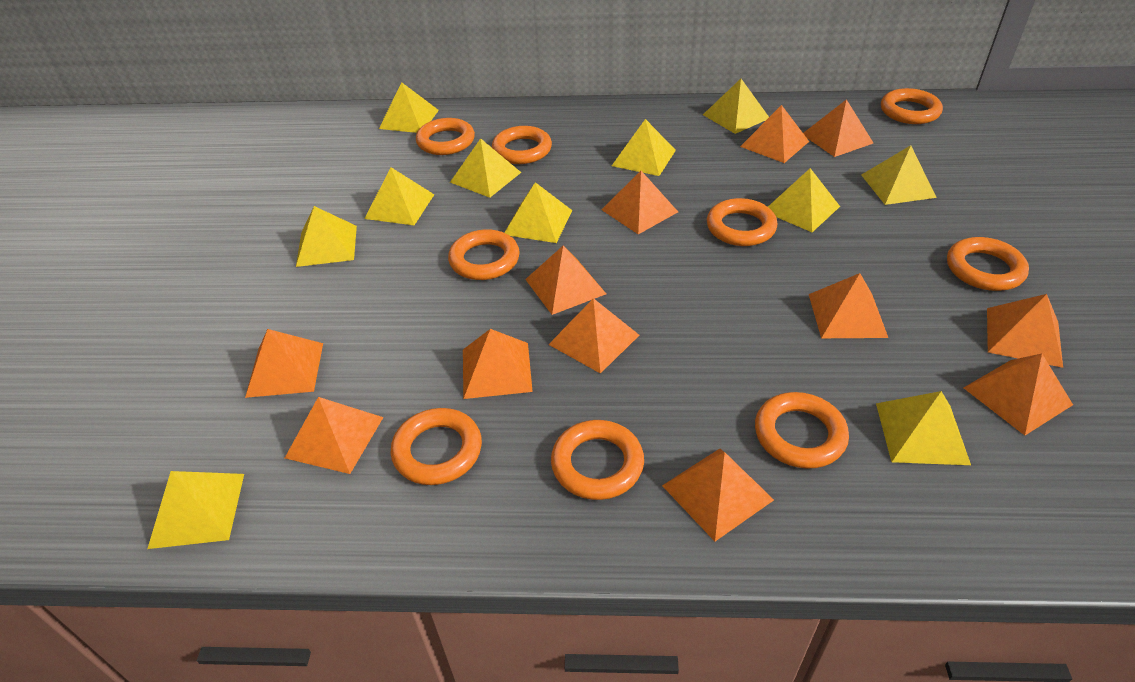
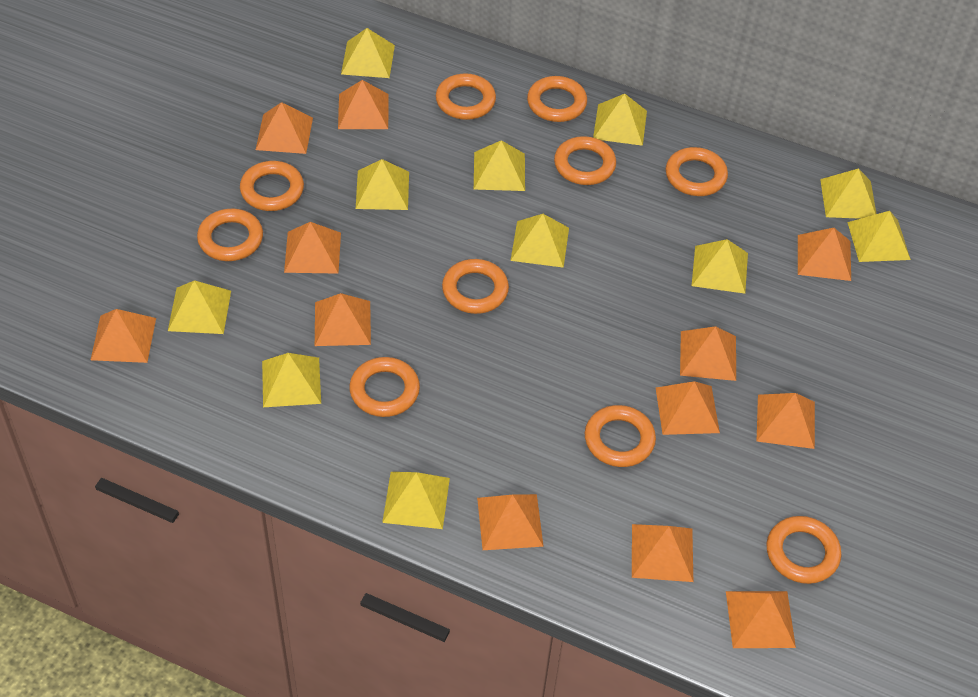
orange ring: 9 -> 10

